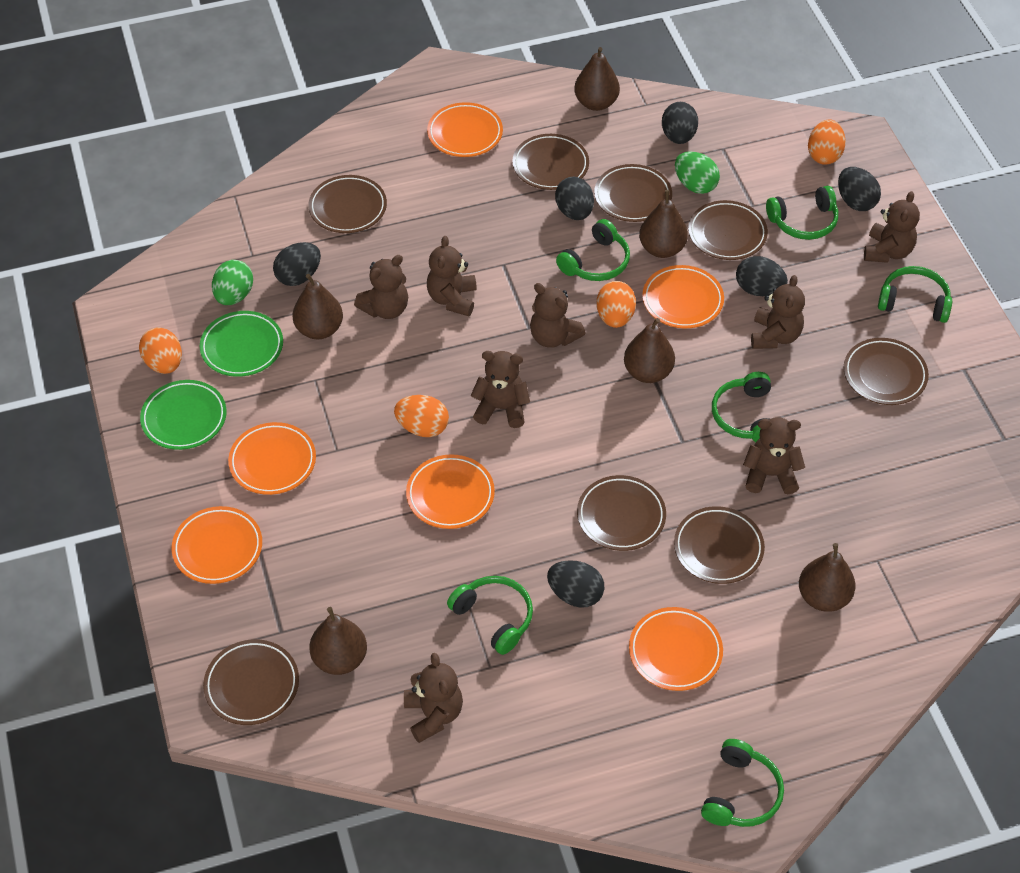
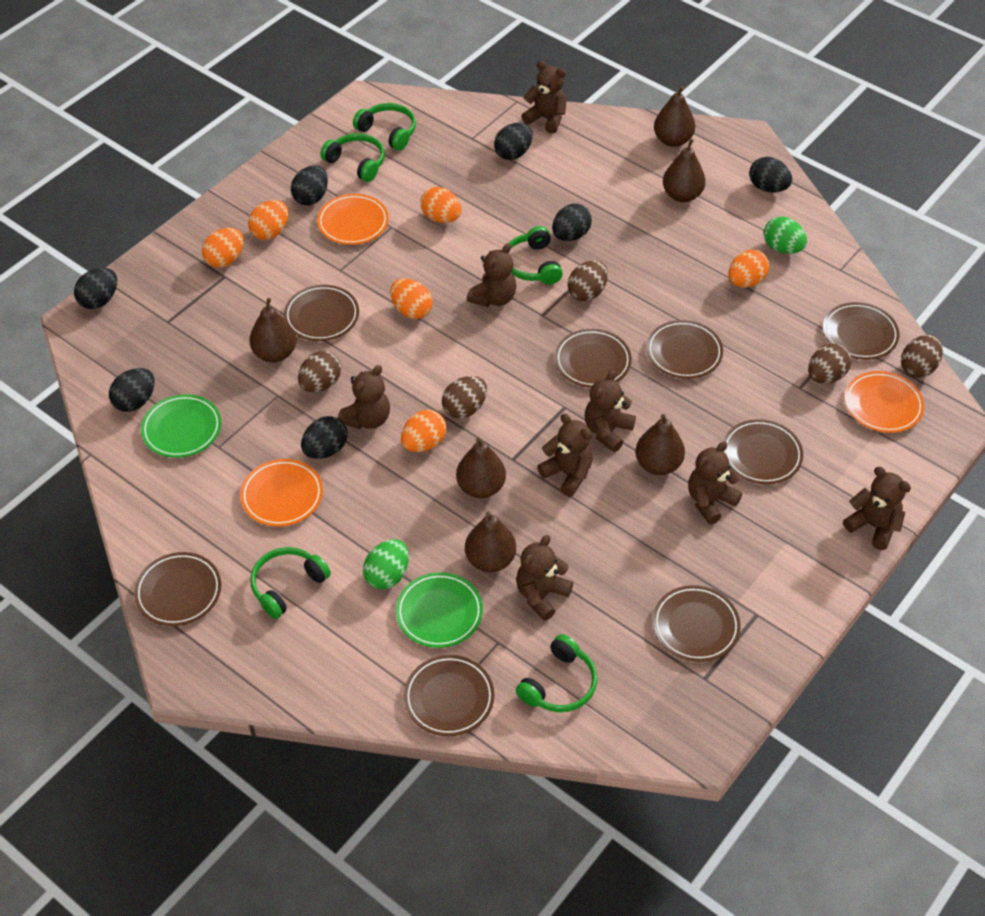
black egg: 6 -> 7
brown egg: 0 -> 5
green headphones: 6 -> 5
orange egg: 4 -> 6
orange plate: 6 -> 3

